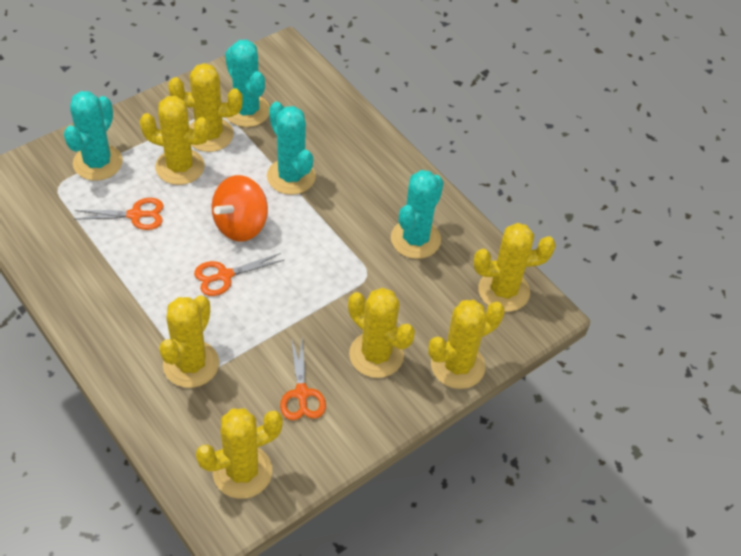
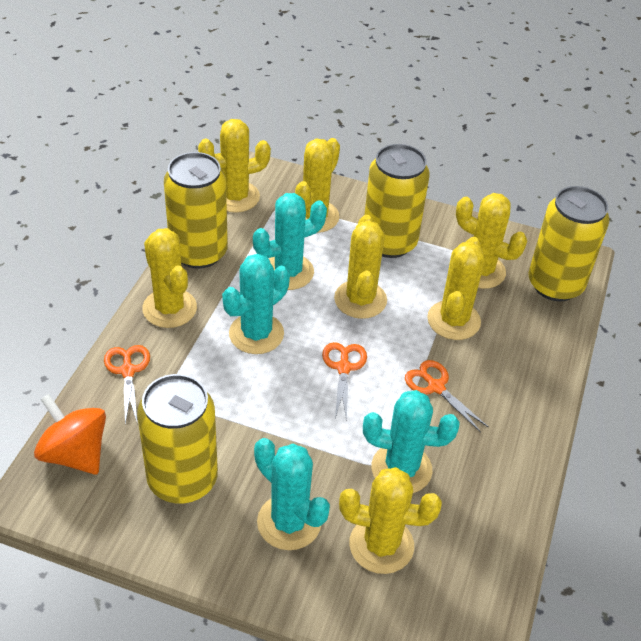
yellow can: 0 -> 4

